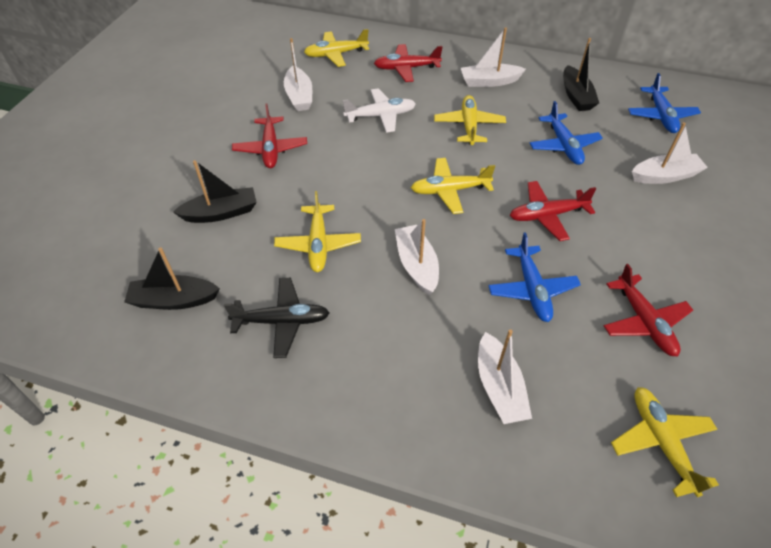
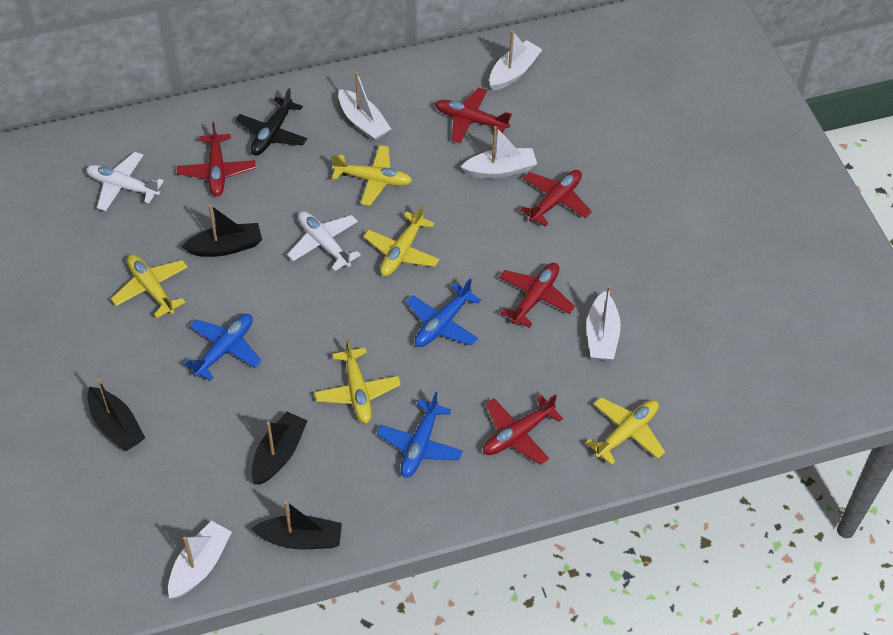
black boat: 3 -> 4
red plane: 4 -> 5
white plane: 1 -> 2

